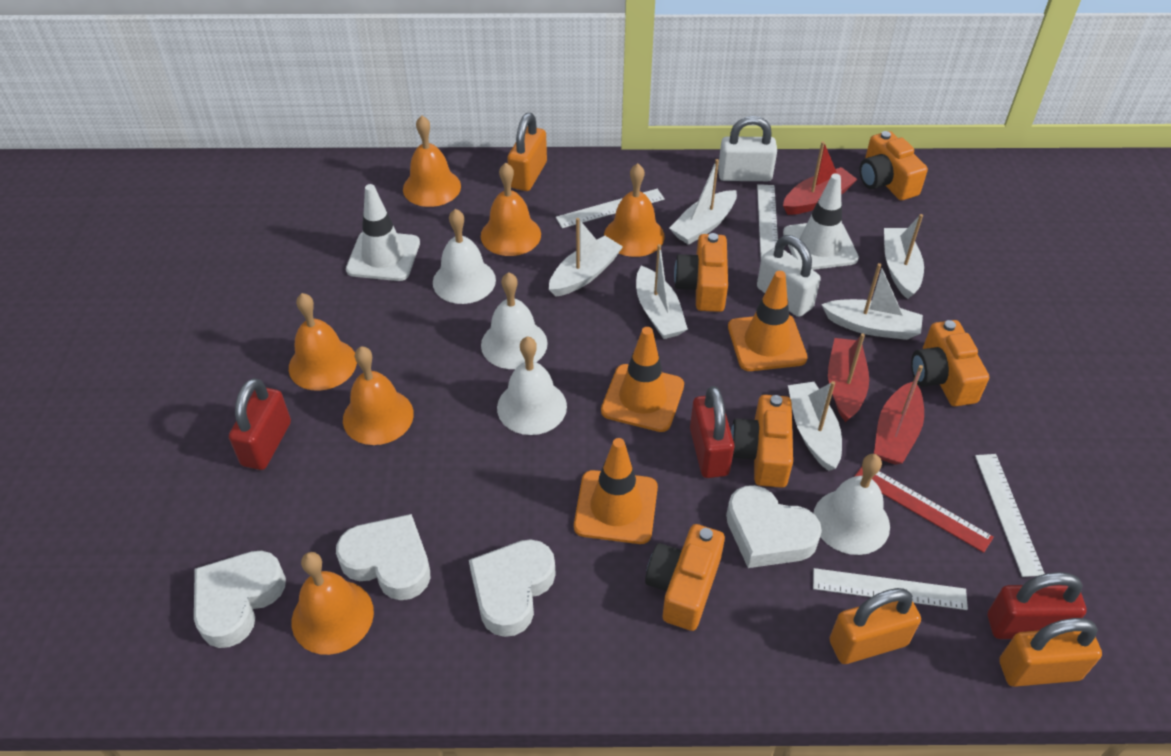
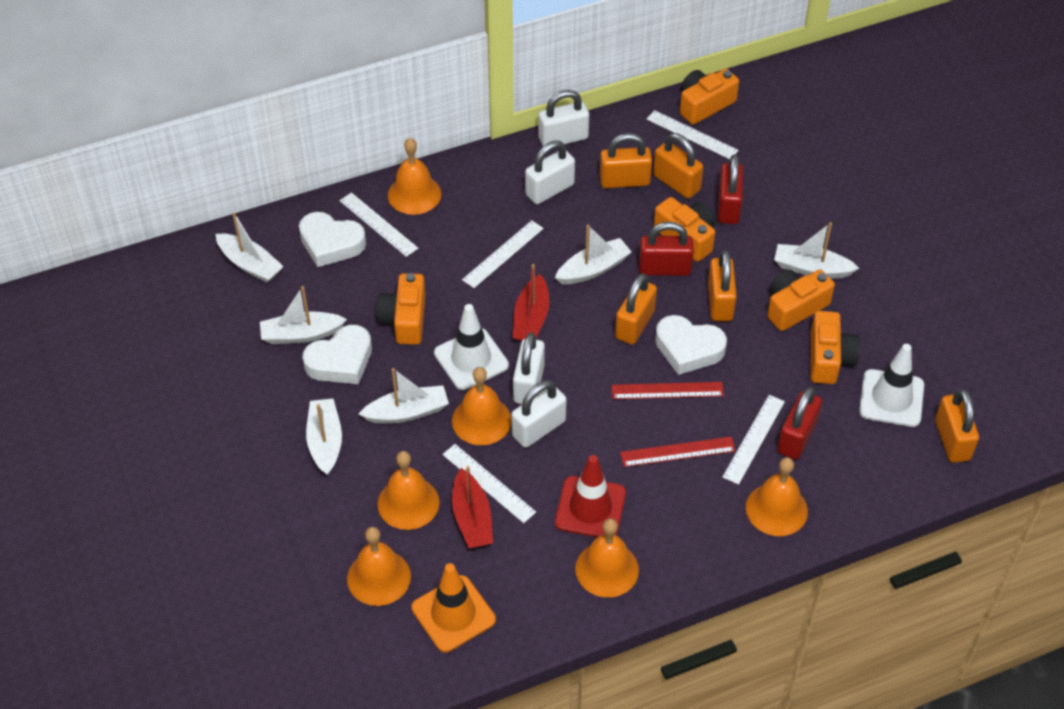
orange padlock: 3 -> 5
orange traffic cone: 3 -> 1
red boat: 3 -> 2
red ruler: 1 -> 2
red traffic cone: 0 -> 1
white bell: 4 -> 0
white heart: 4 -> 3
white padlock: 2 -> 4
white ruler: 4 -> 5

